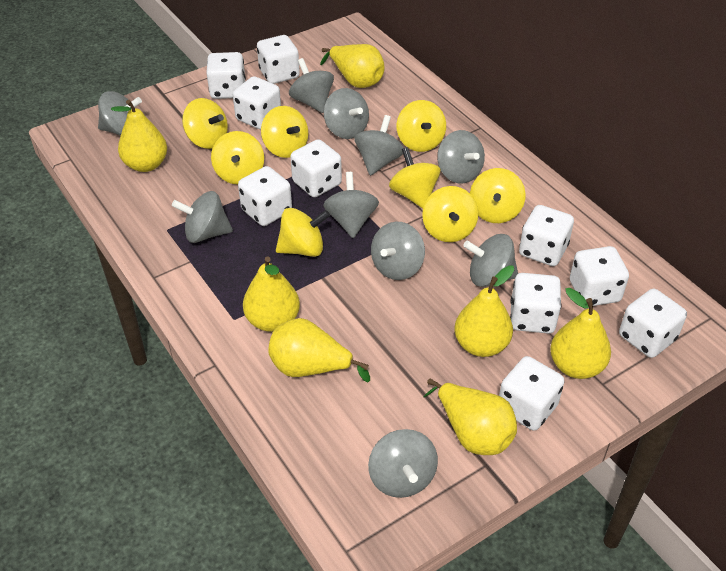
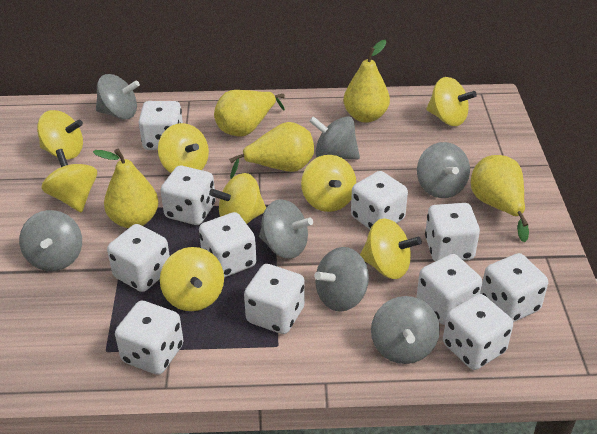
grey spinning top: 10 -> 7
white dice: 10 -> 11
yellow pear: 7 -> 5

